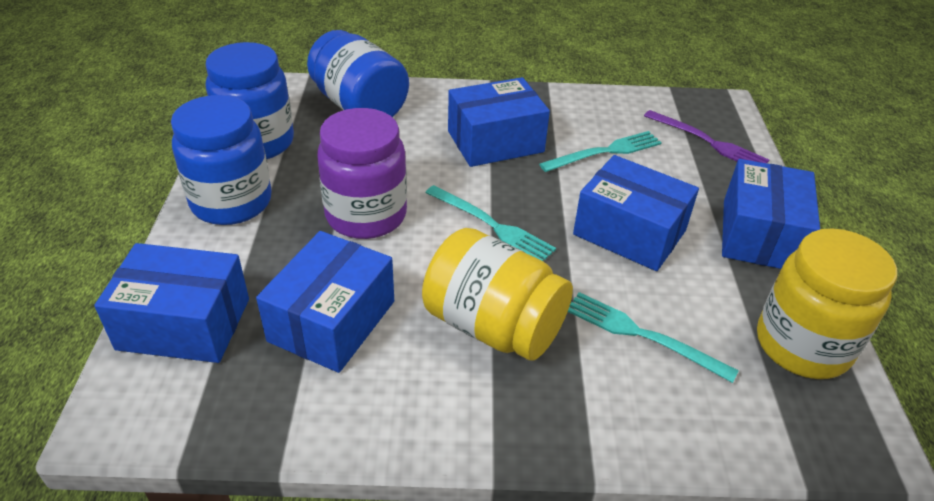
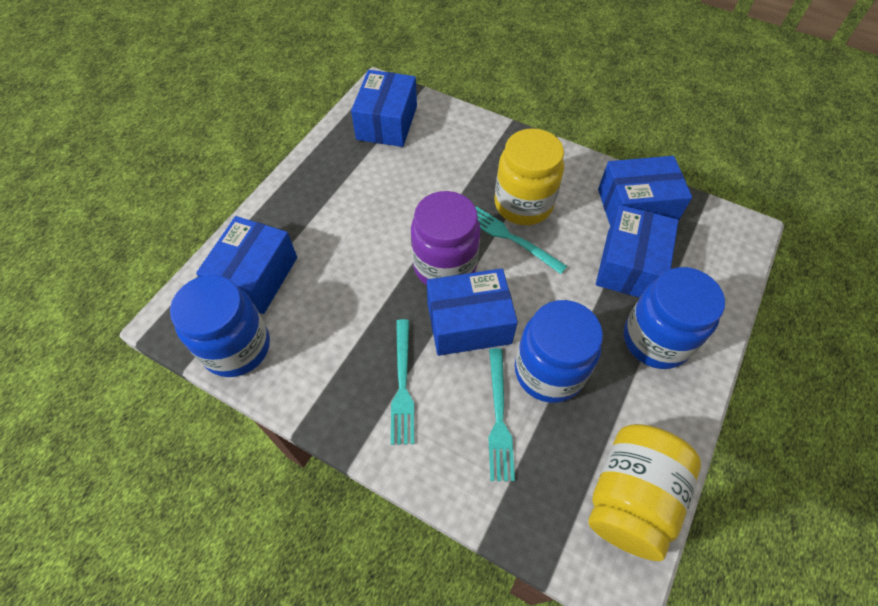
purple fork: 1 -> 0

